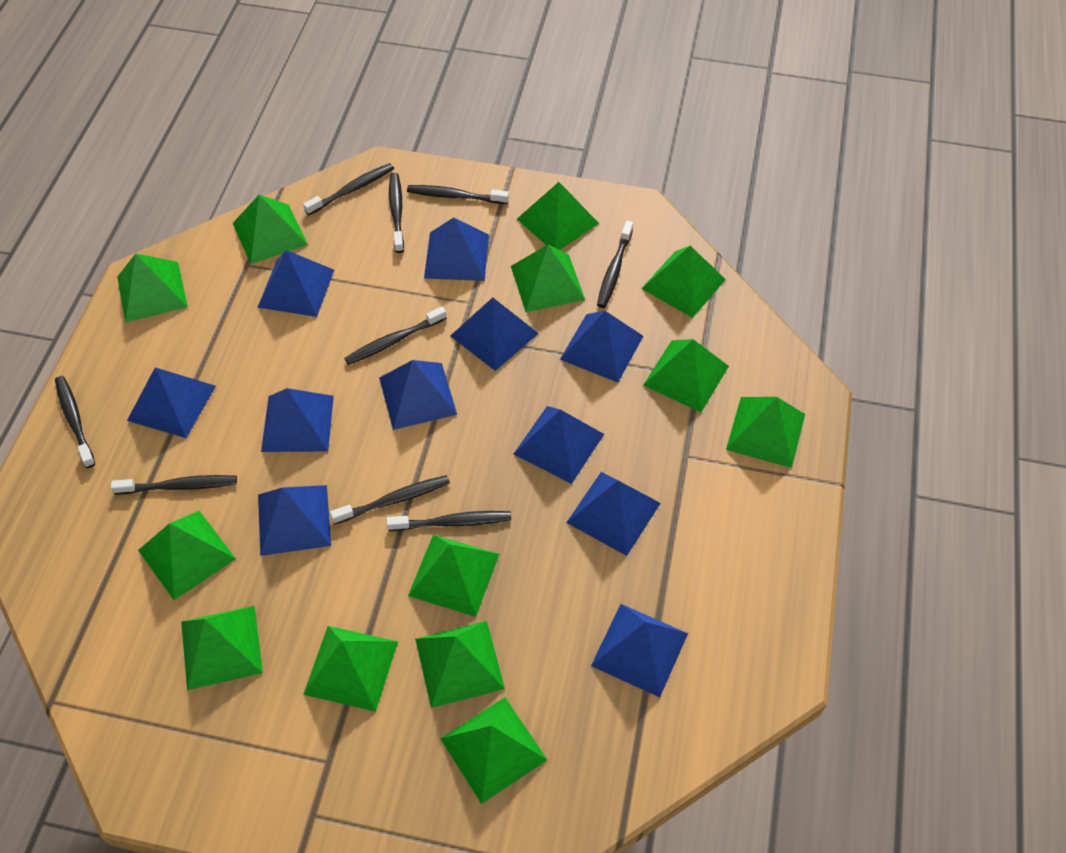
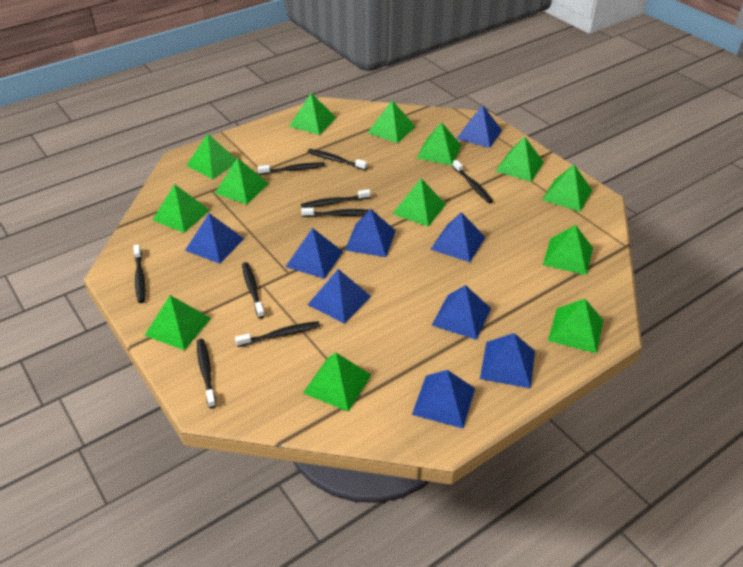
blue pyramid: 11 -> 9

